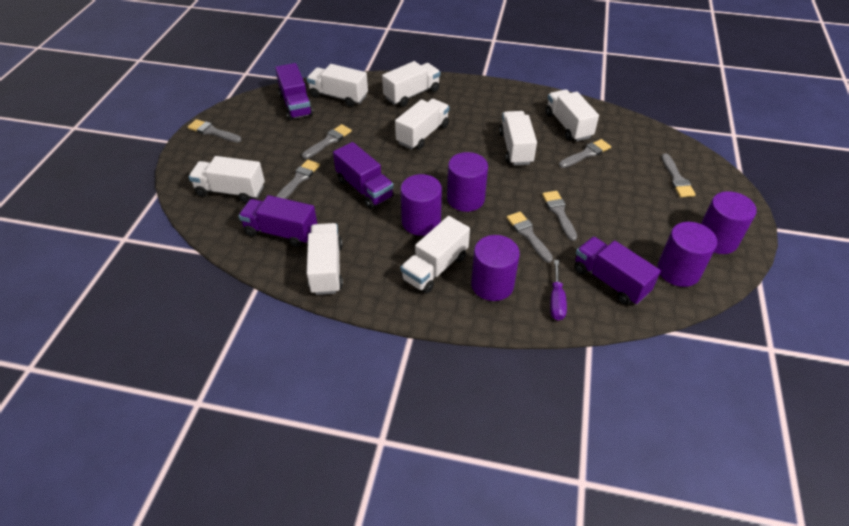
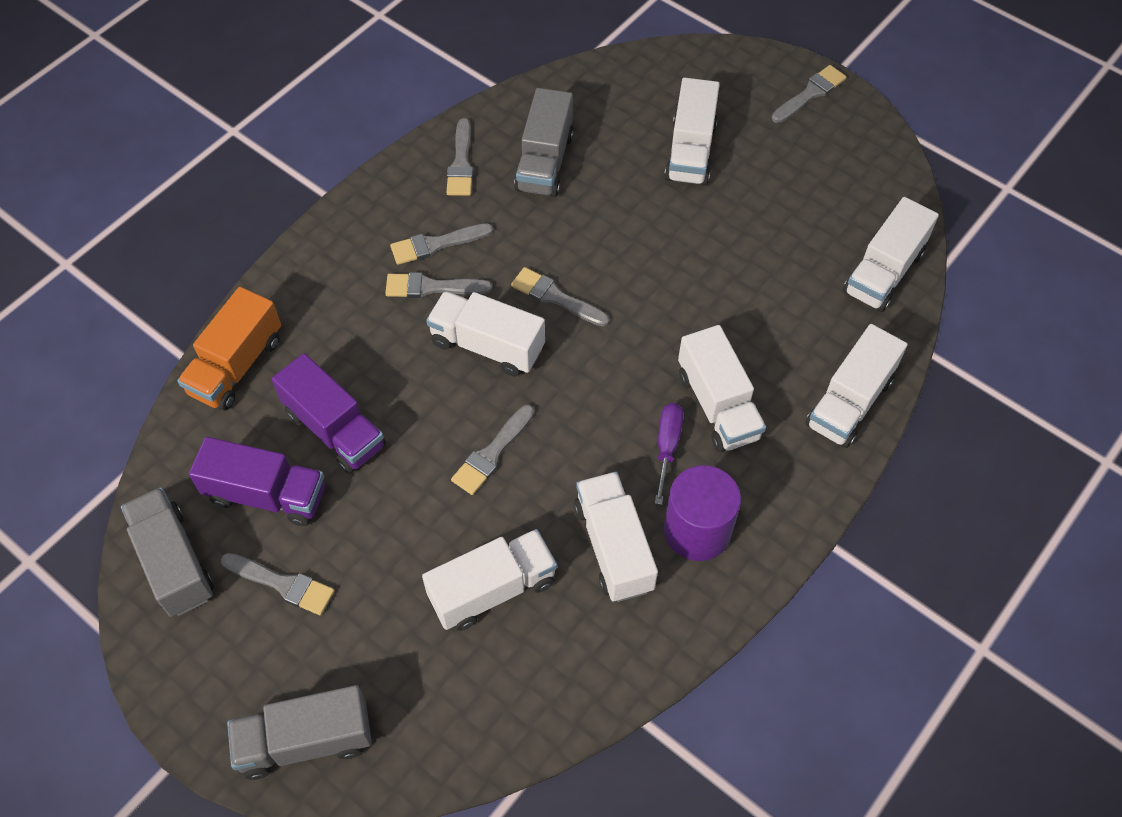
grey truck: 0 -> 3
orange truck: 0 -> 1
purple cylinder: 5 -> 1
purple truck: 4 -> 2
white truck: 8 -> 7

